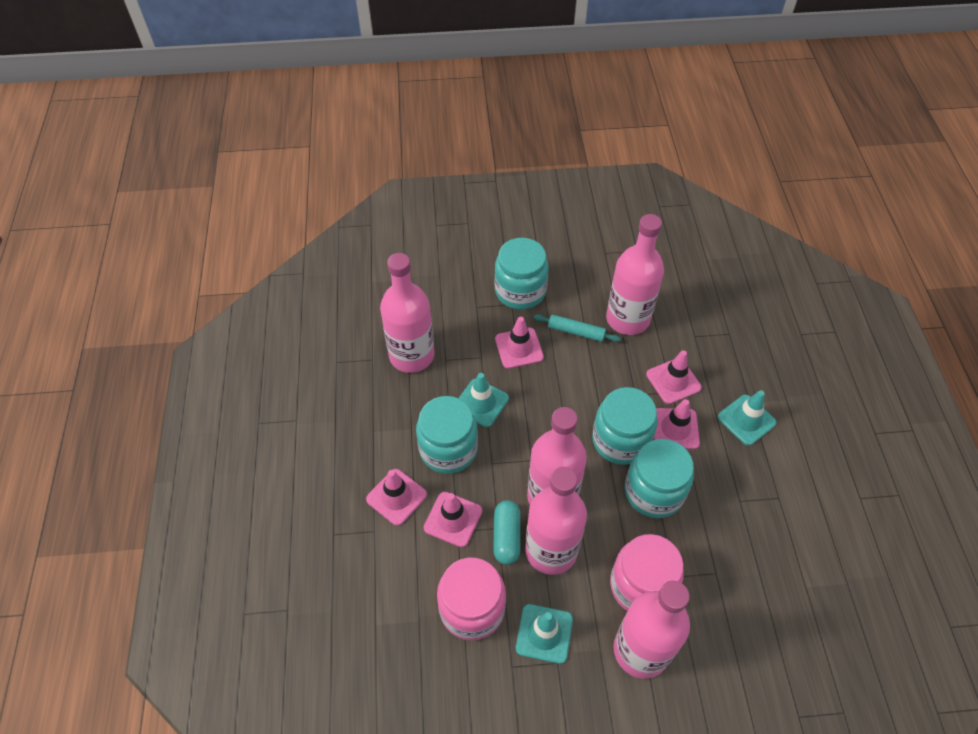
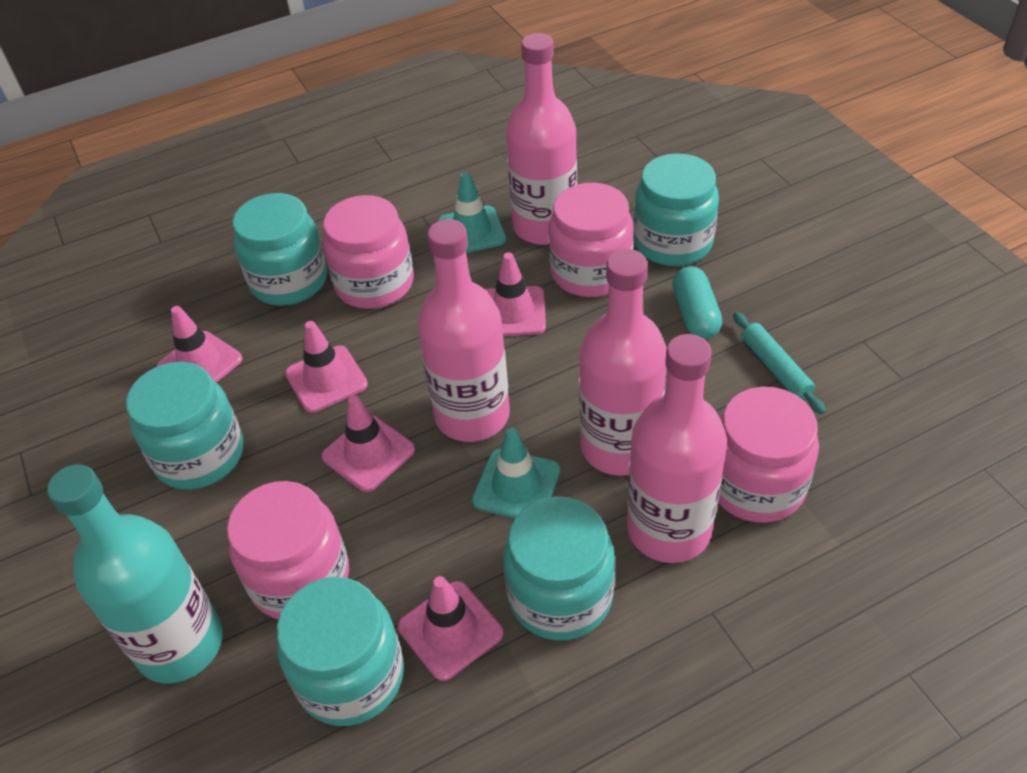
pink bottle: 5 -> 4
pink jar: 2 -> 4
turquoise bottle: 0 -> 1
turquoise jar: 4 -> 5
turquoise traffic cone: 3 -> 2

